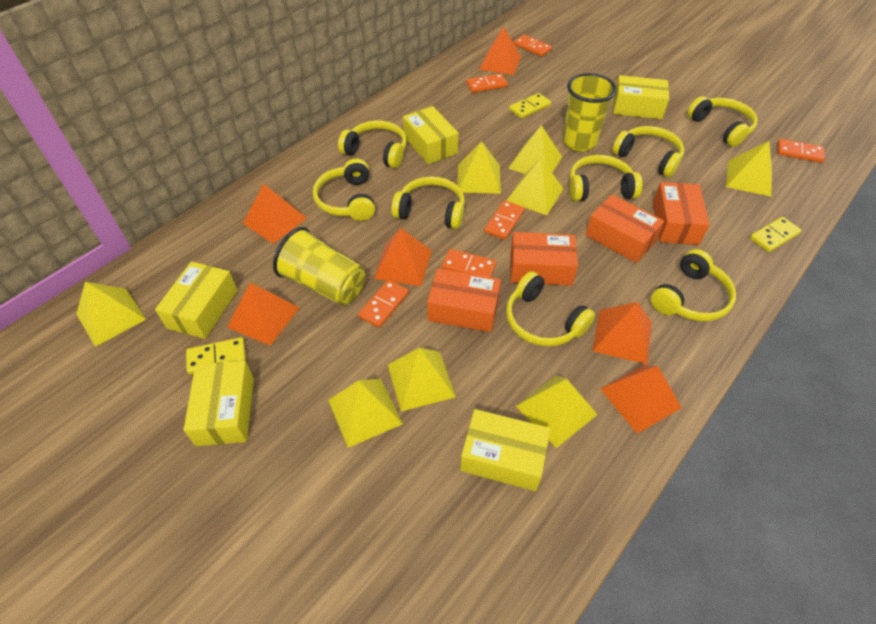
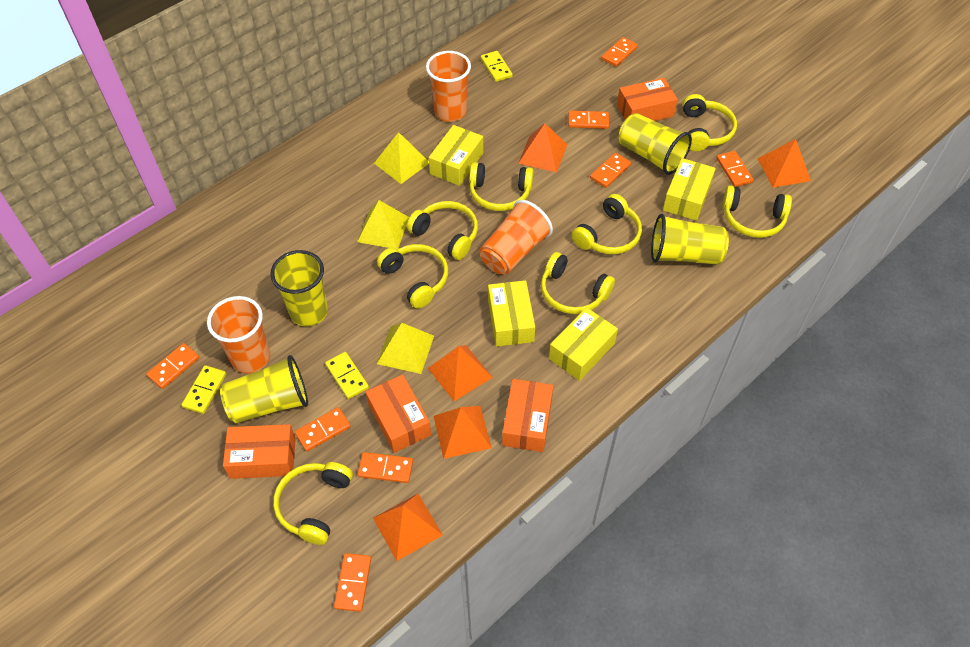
orange cup: 0 -> 3
orange domino: 6 -> 8
orange pyramid: 6 -> 5
yellow box: 5 -> 4
yellow cup: 2 -> 4
yellow pyramid: 8 -> 3

